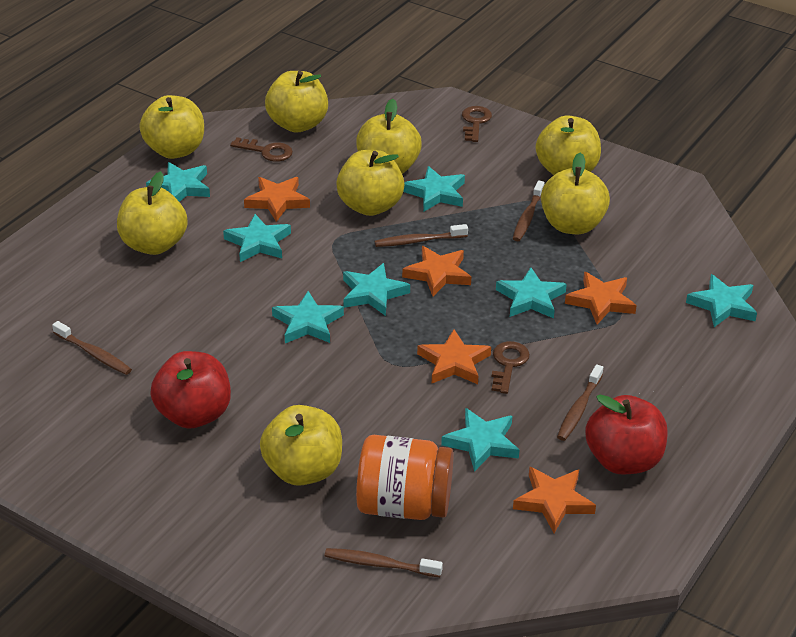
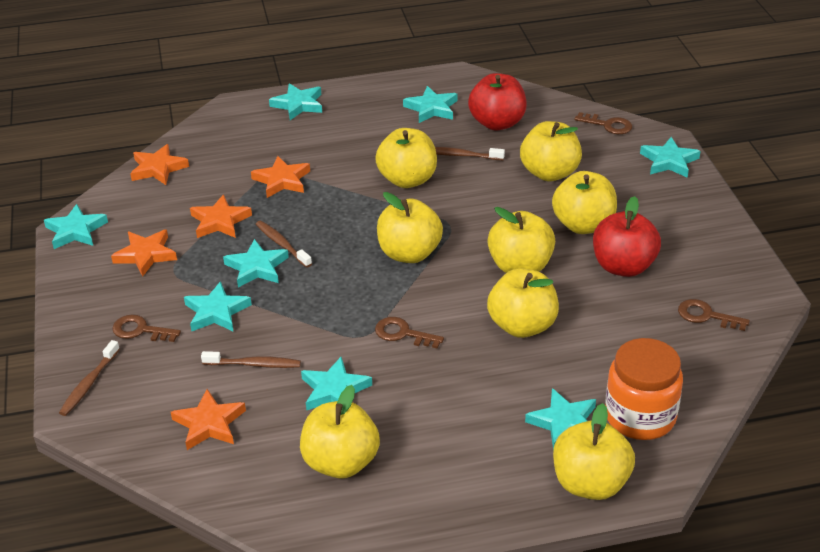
brown key: 3 -> 4
brown toothbrush: 5 -> 4

